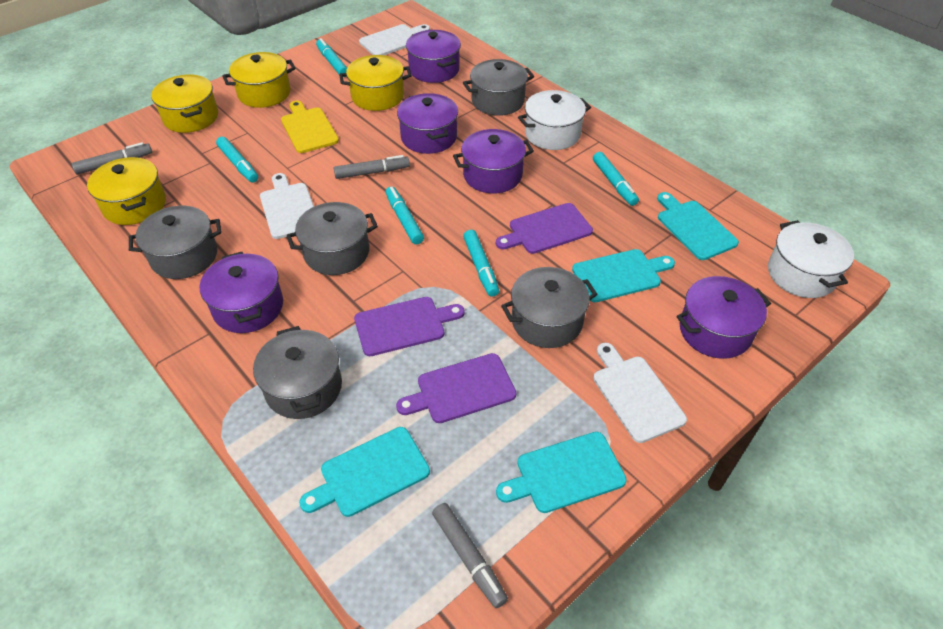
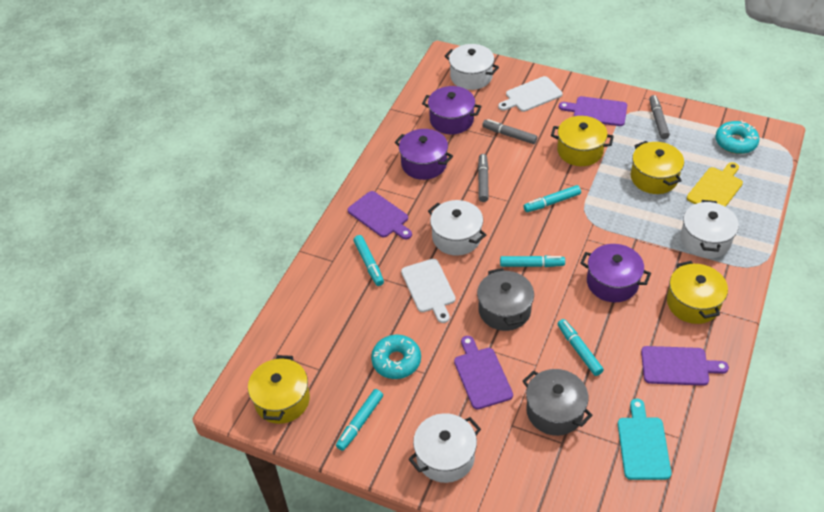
grey pot: 5 -> 2
purple cutting board: 3 -> 4
purple pot: 5 -> 3
turquoise cutting board: 4 -> 1
turquoise donut: 0 -> 2
white cutting board: 3 -> 2
white pot: 2 -> 4

